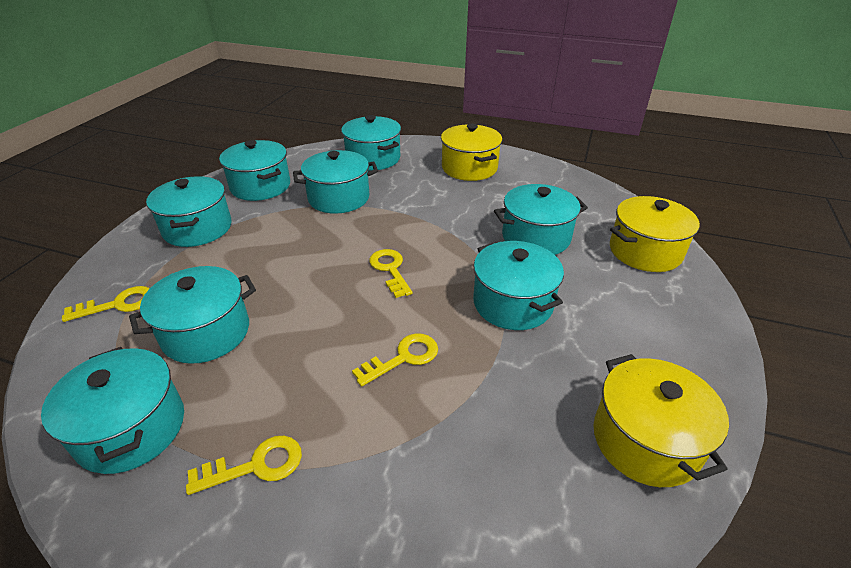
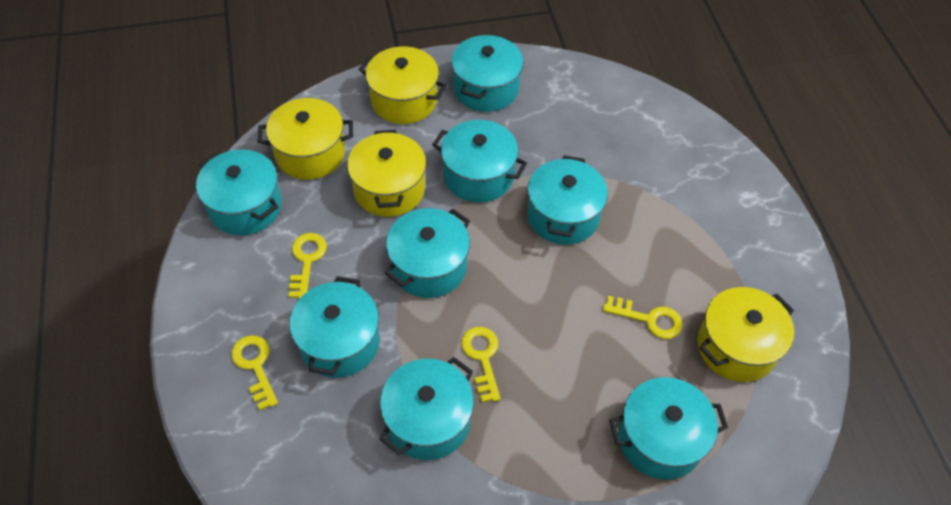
yellow pot: 3 -> 4

